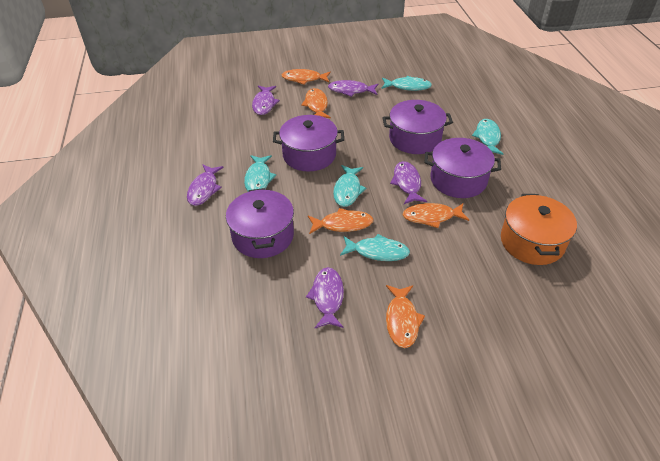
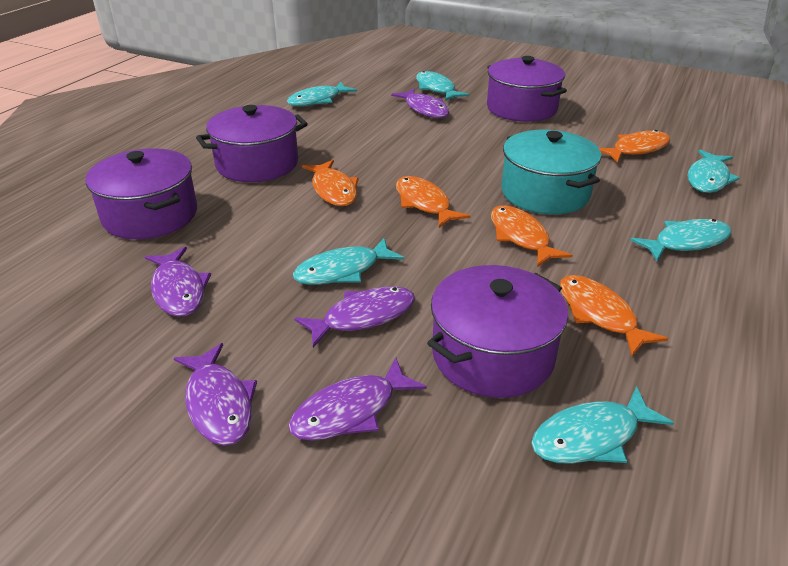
orange pot: 1 -> 0
turquoise fish: 5 -> 6
turquoise pot: 0 -> 1

